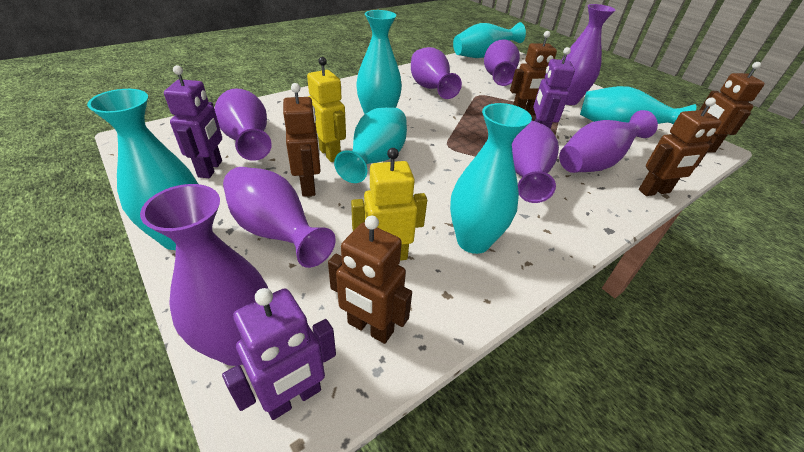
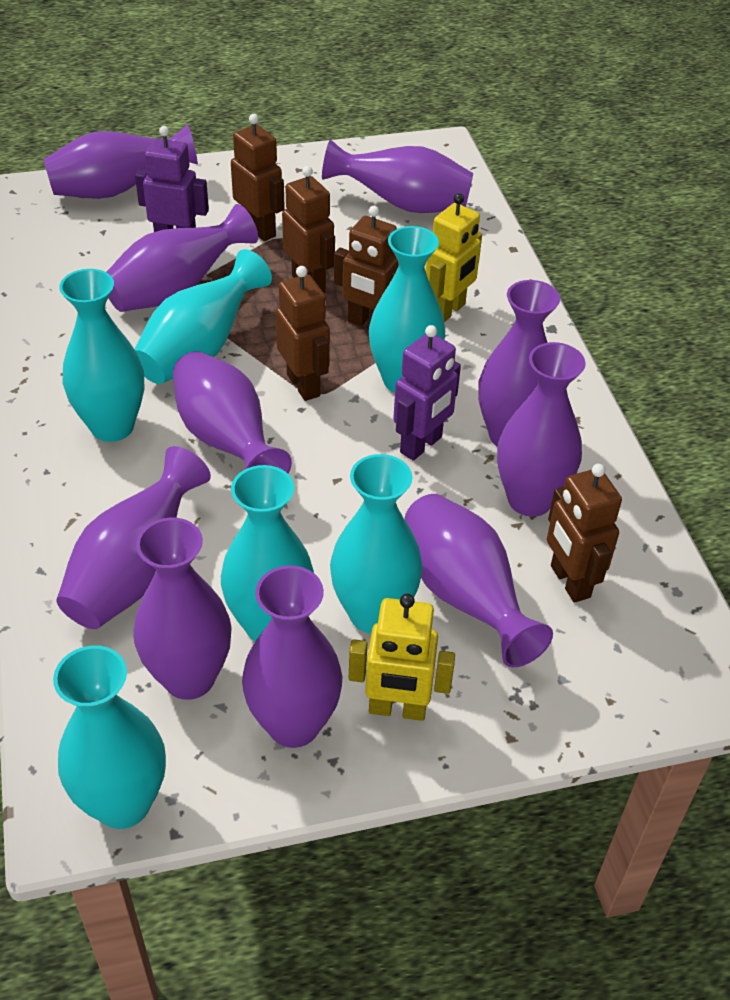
purple robot: 3 -> 2
purple vase: 8 -> 10

